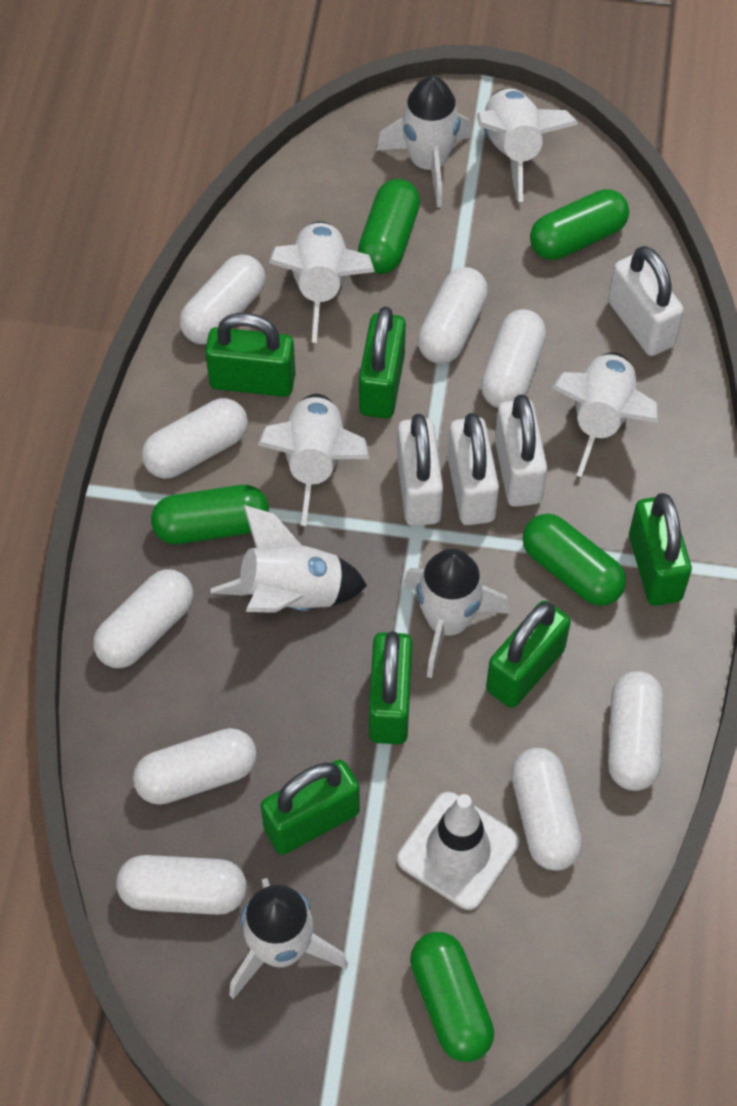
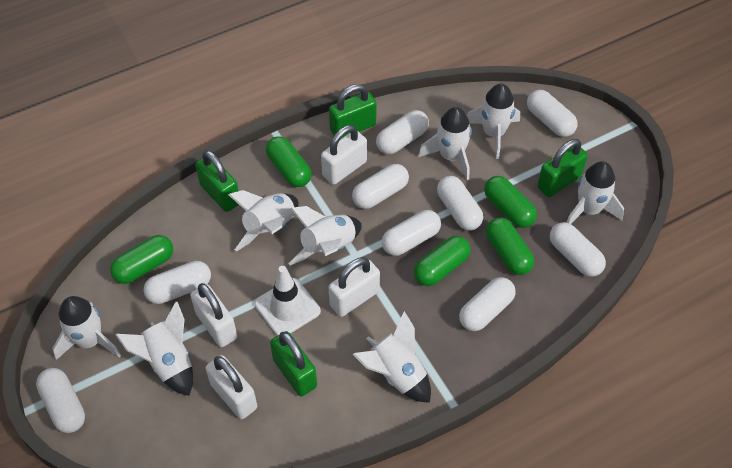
green padlock: 6 -> 4

